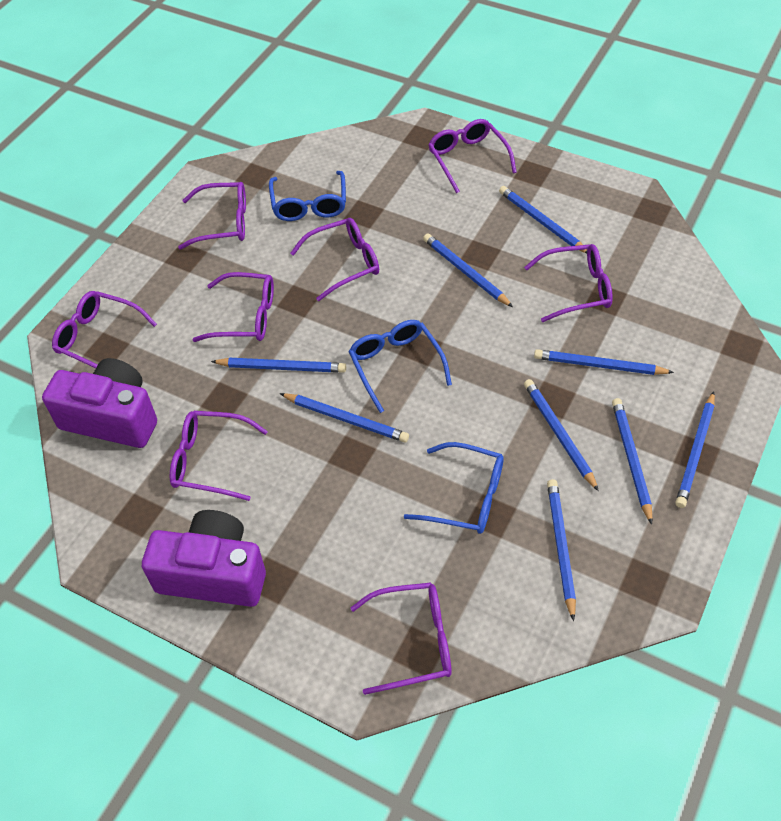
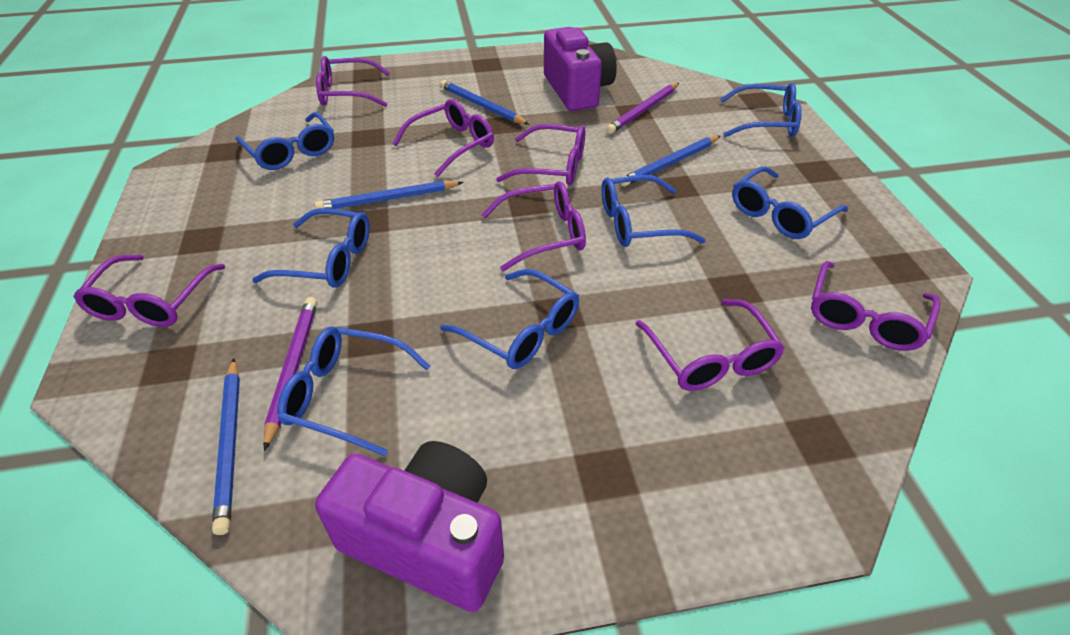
blue glasses: 3 -> 7
blue pencil: 9 -> 4
purple glasses: 8 -> 7
purple pencil: 0 -> 2

